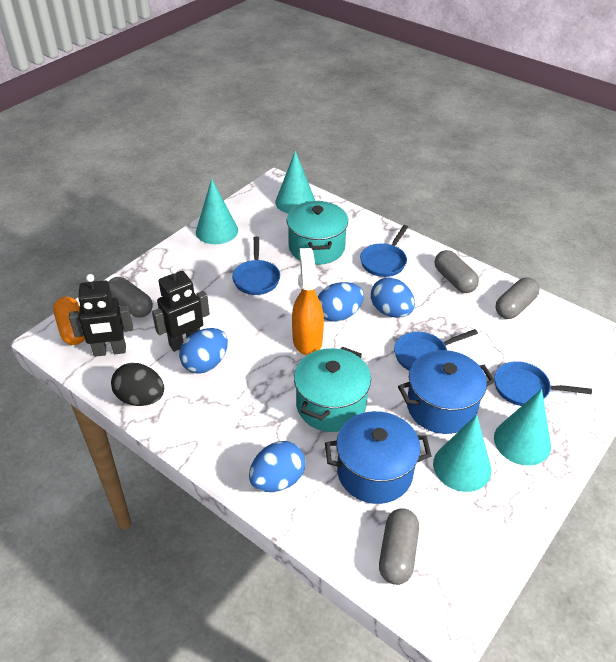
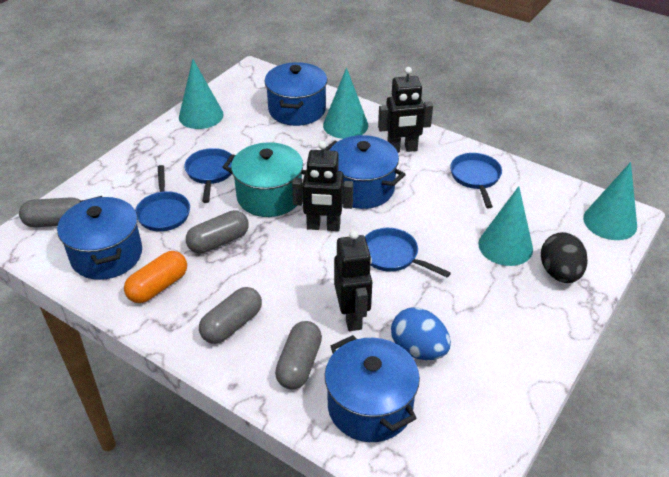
black robot: 2 -> 3
blue egg: 4 -> 1
blue pot: 2 -> 4
orange spray bottle: 1 -> 0
turquoise pot: 2 -> 1

